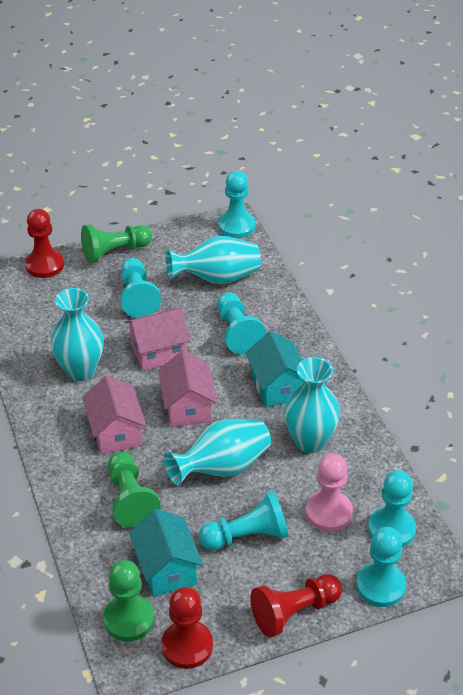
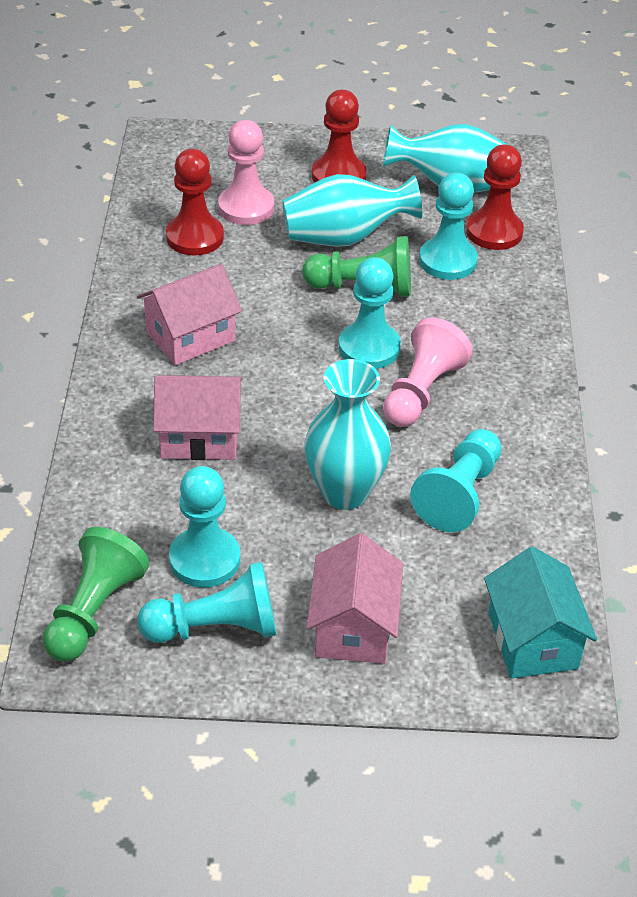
green pawn: 3 -> 2
pink pawn: 1 -> 2
turquoise house: 2 -> 1
turquoise pawn: 6 -> 5
turquoise vase: 4 -> 3

